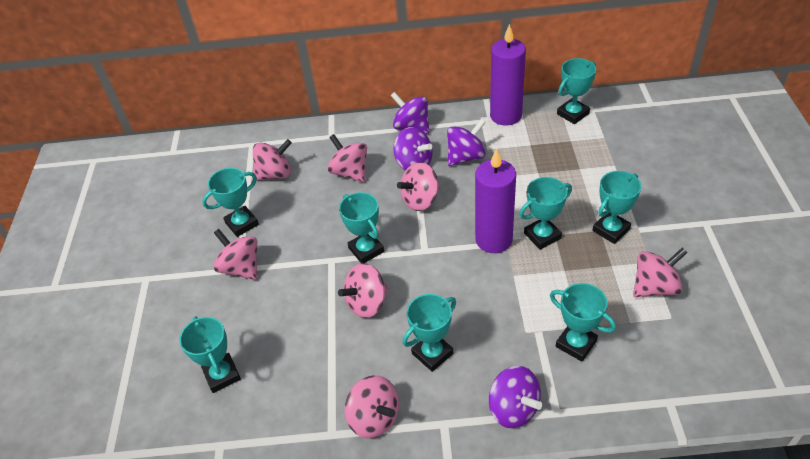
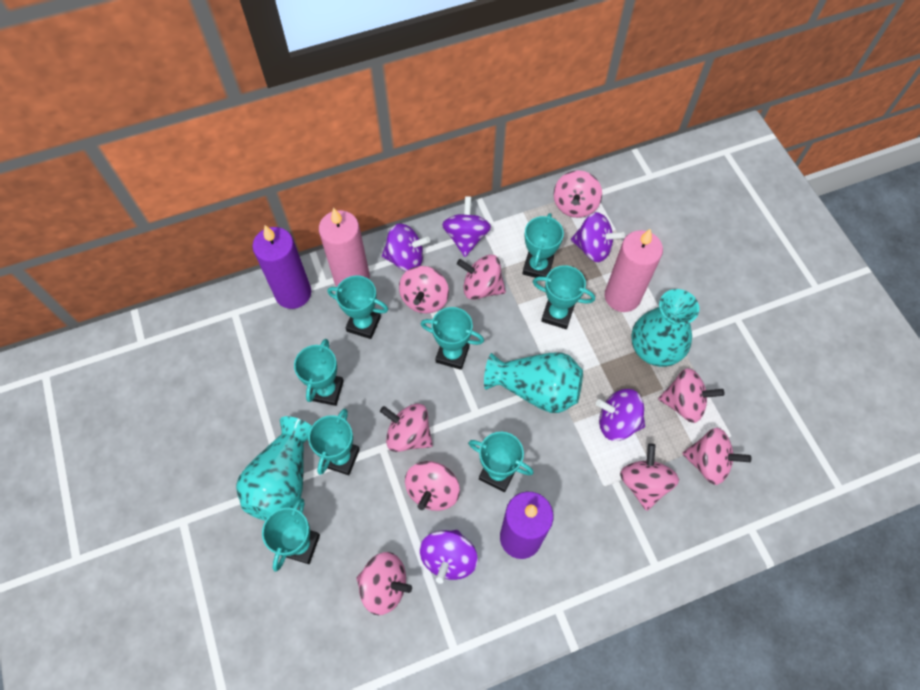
pink candle: 0 -> 2
pink spinning top: 7 -> 9
purple spinning top: 4 -> 5
turquoise vase: 0 -> 3

